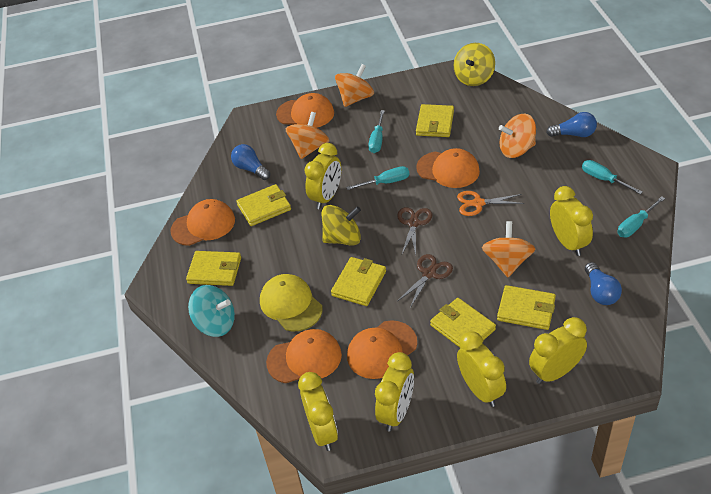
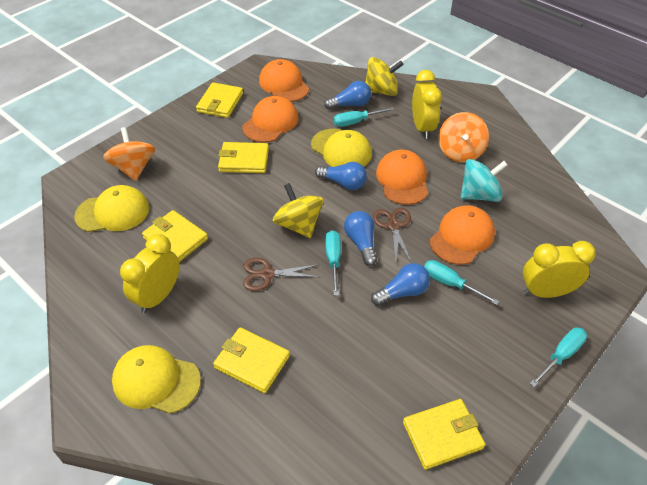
blue light bulb: 3 -> 4
orange cap: 5 -> 4
orange scissors: 1 -> 0
orange spinning top: 4 -> 2
yellow cap: 1 -> 3
yellow clock: 6 -> 3
yellow wallet: 6 -> 5

